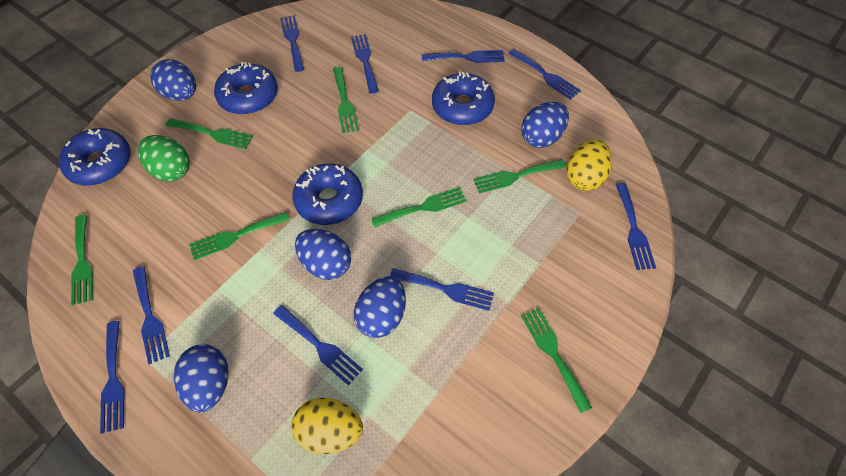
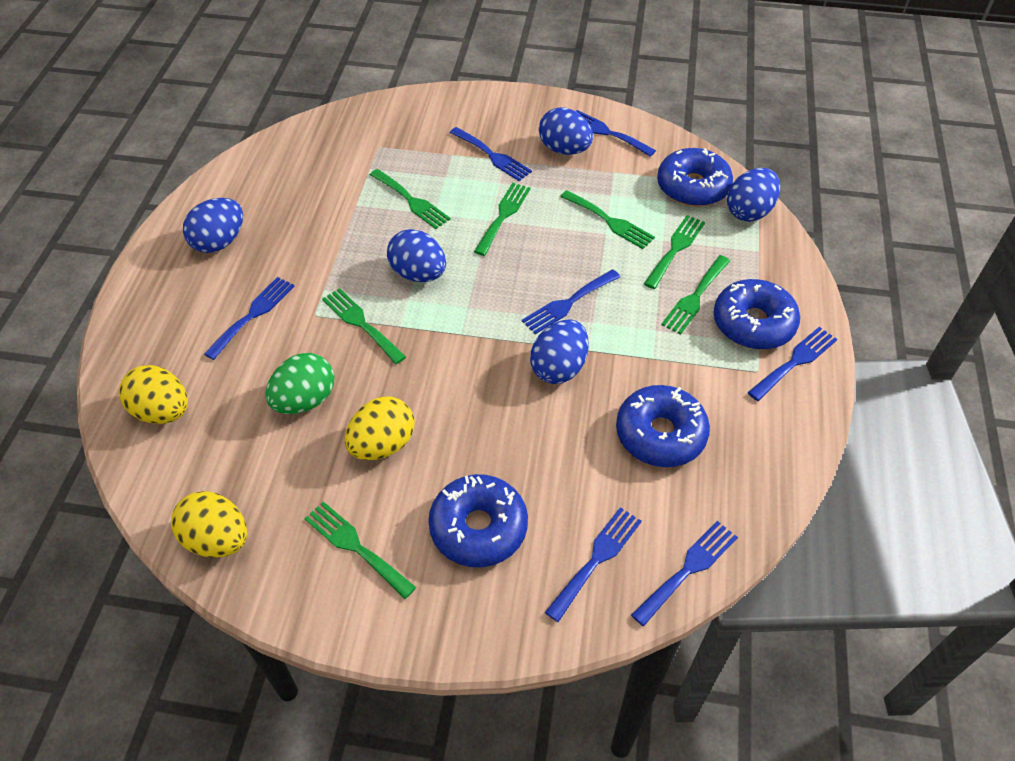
blue fork: 9 -> 7
yellow egg: 2 -> 3

